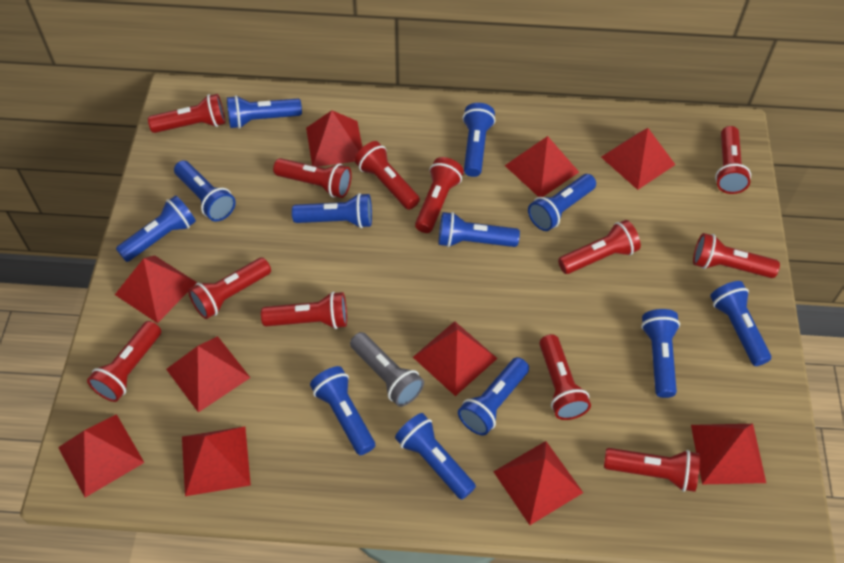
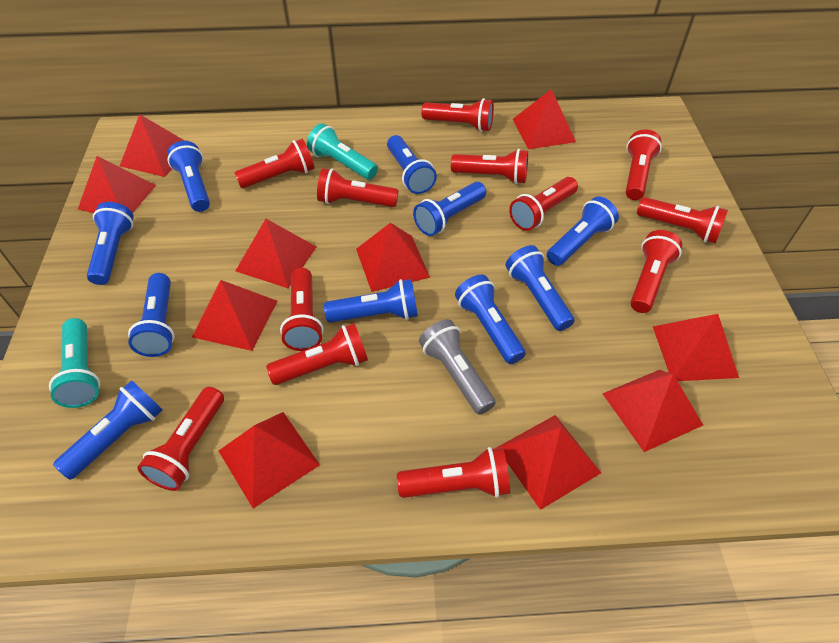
blue flashlight: 12 -> 10
turquoise flashlight: 0 -> 2

